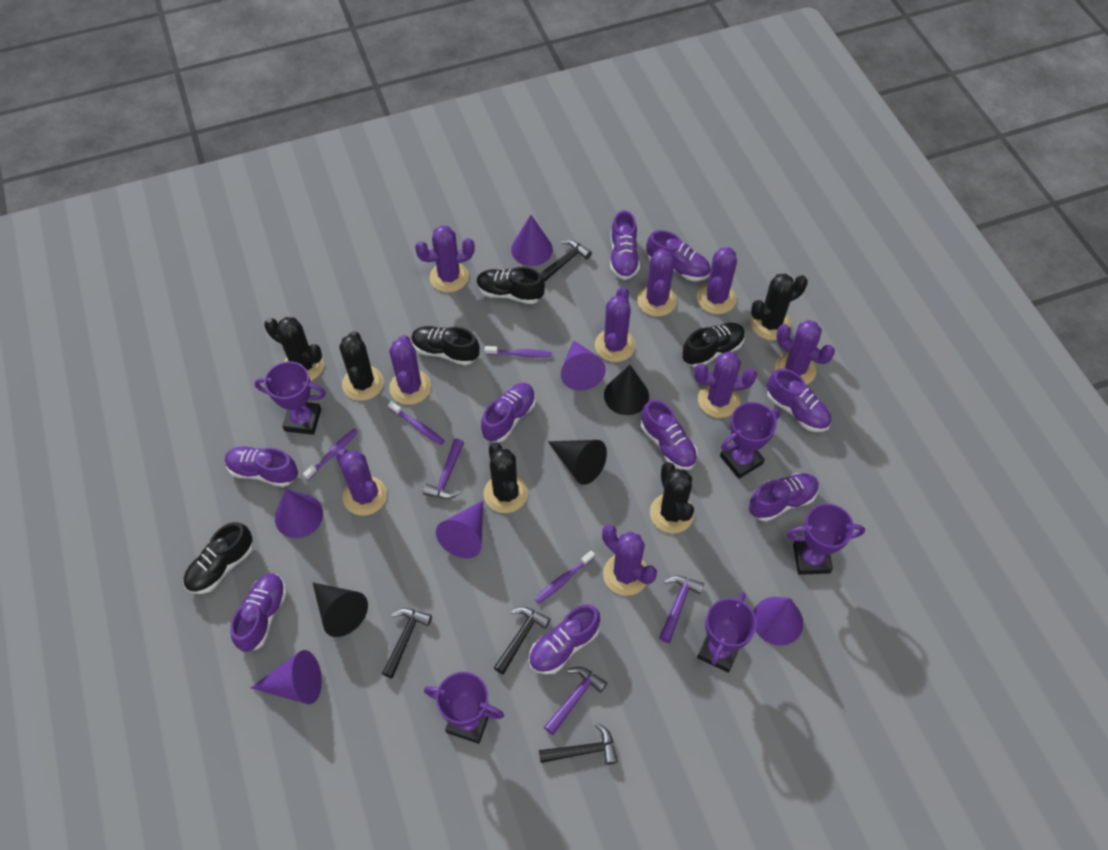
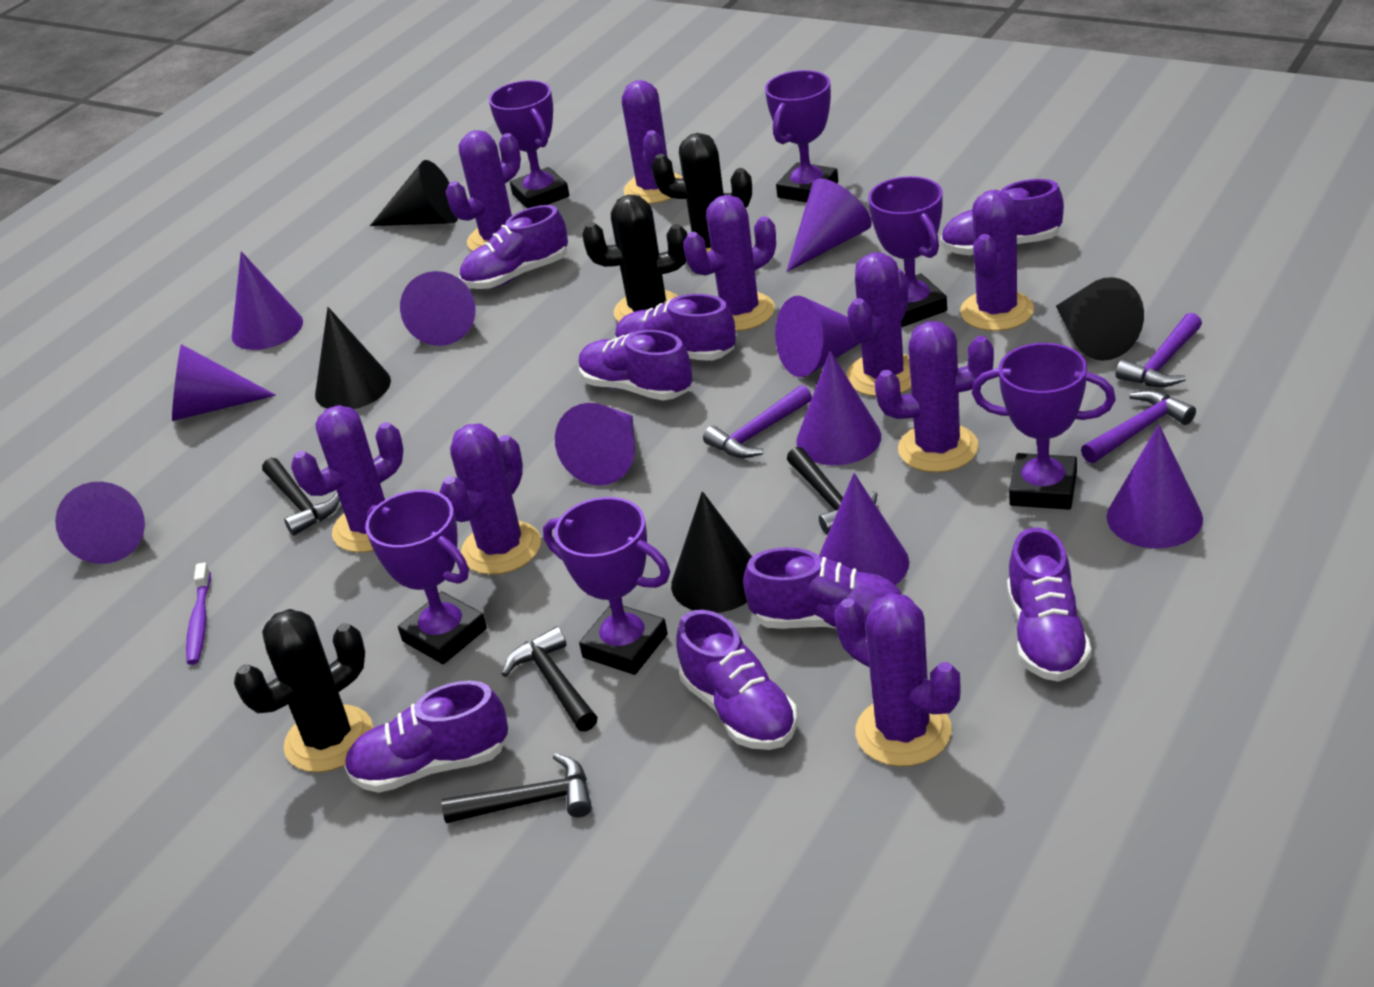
black cactus: 5 -> 3
black cone: 3 -> 4
black shoe: 4 -> 0
purple cone: 6 -> 10
purple shoe: 9 -> 8
purple toothbrush: 4 -> 1
purple trophy: 5 -> 6

